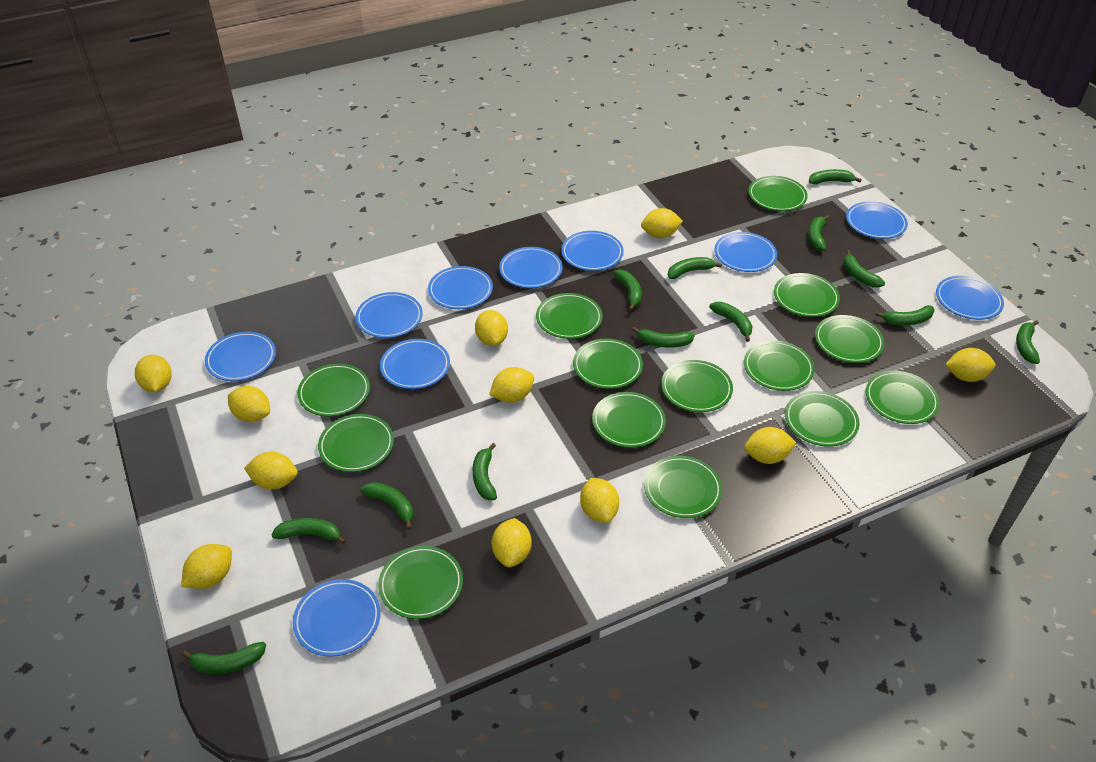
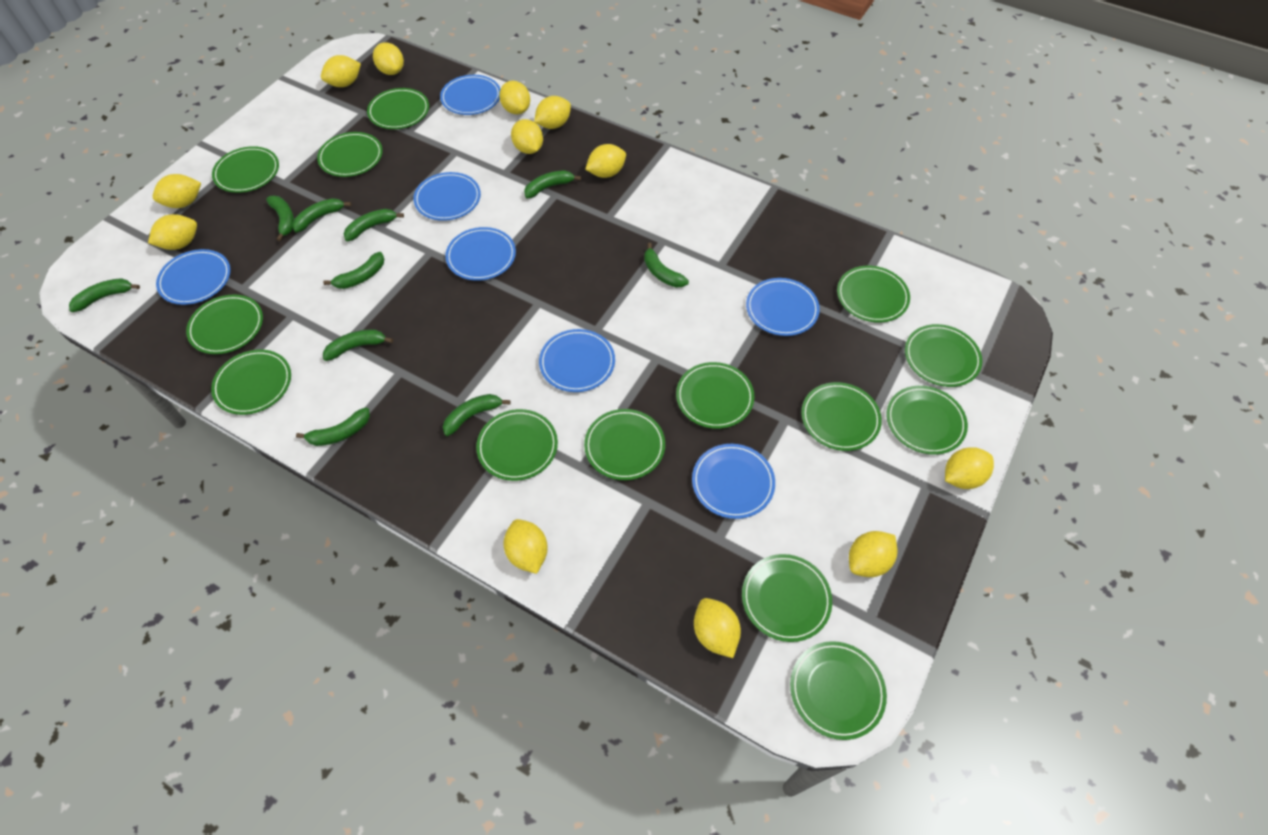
blue plate: 10 -> 7
green banana: 13 -> 10
yellow lemon: 11 -> 12

